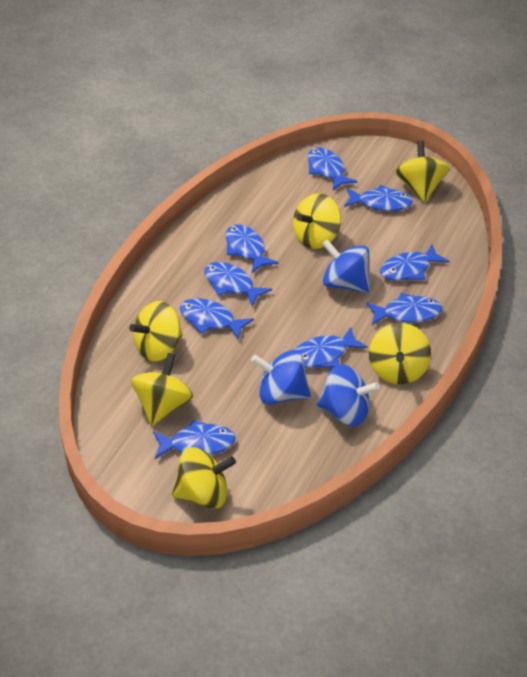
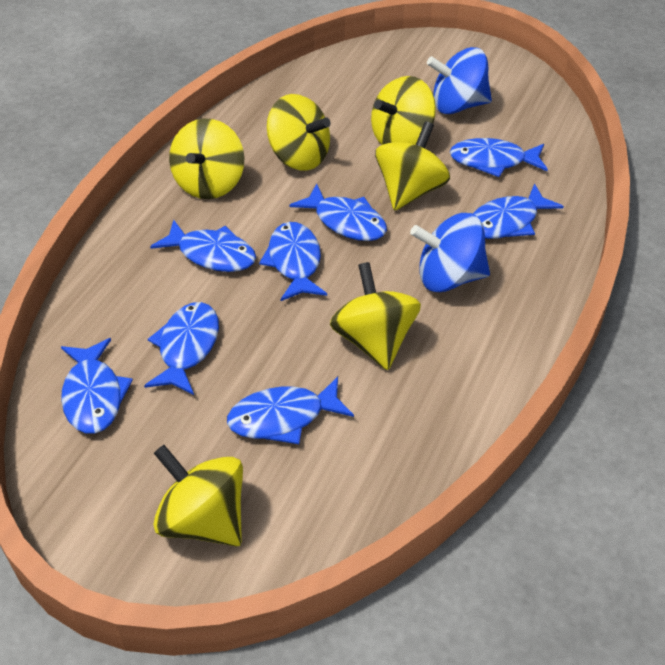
blue fish: 9 -> 8
blue spinning top: 3 -> 2

